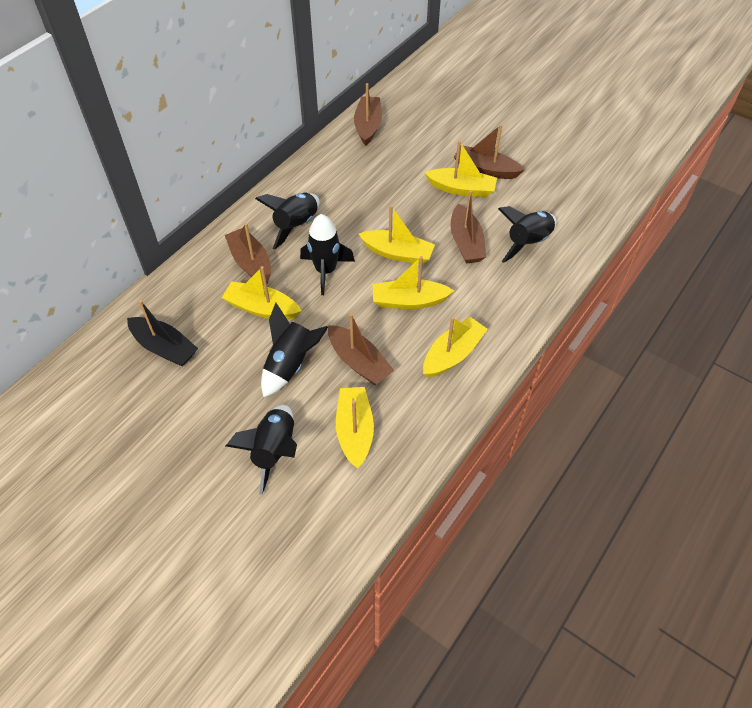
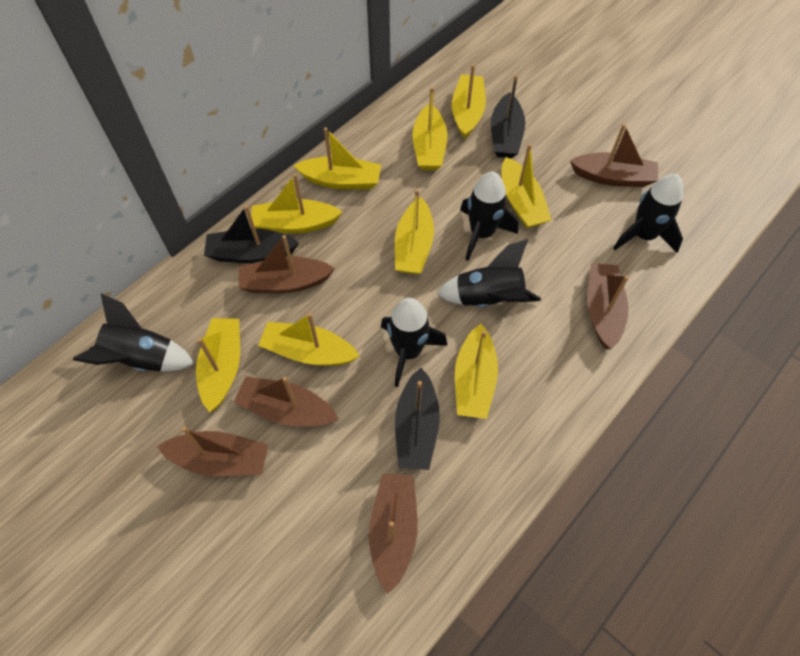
black boat: 1 -> 3
brown boat: 5 -> 6
yellow boat: 6 -> 9

